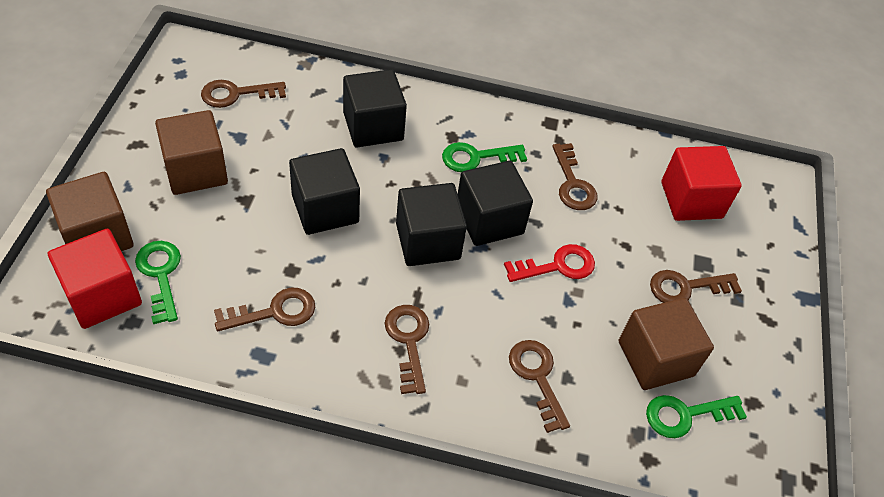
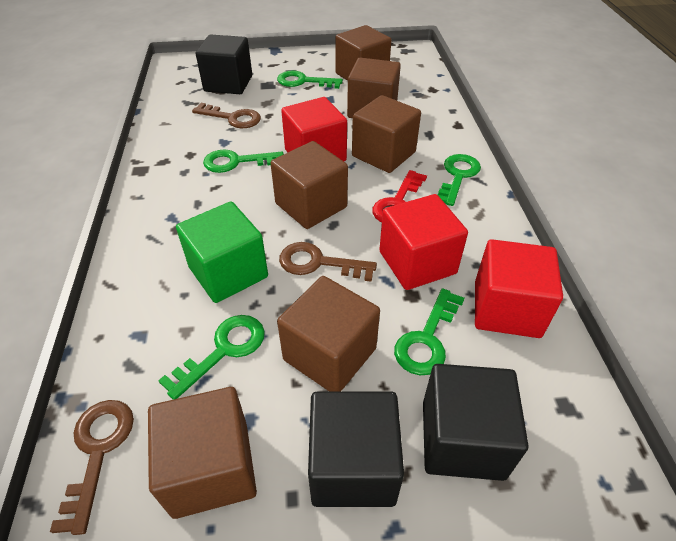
black cube: 4 -> 3
brown cube: 3 -> 6
brown key: 6 -> 3
green cube: 0 -> 1
green key: 3 -> 5
red cube: 2 -> 3

